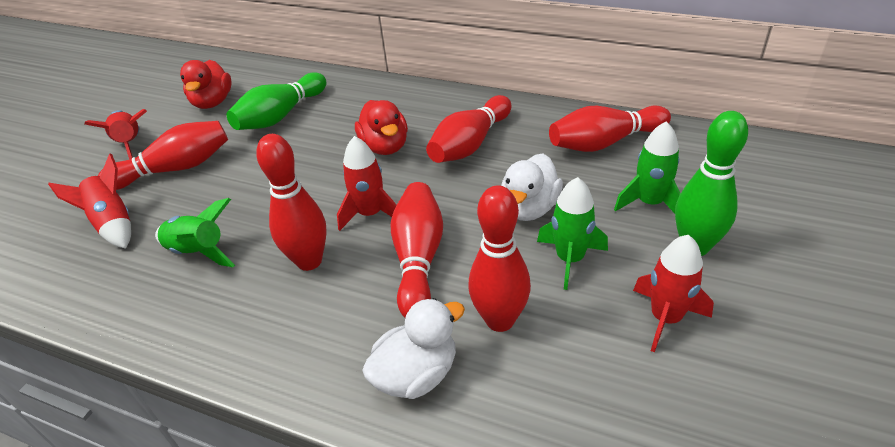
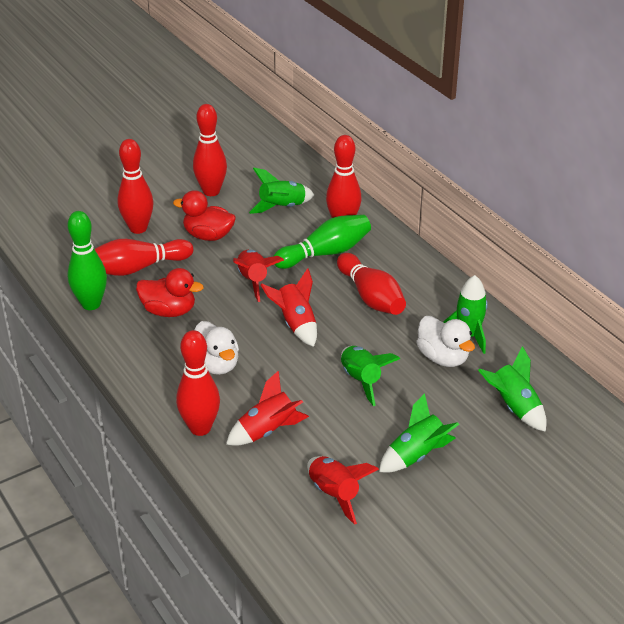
green rocket: 3 -> 5

